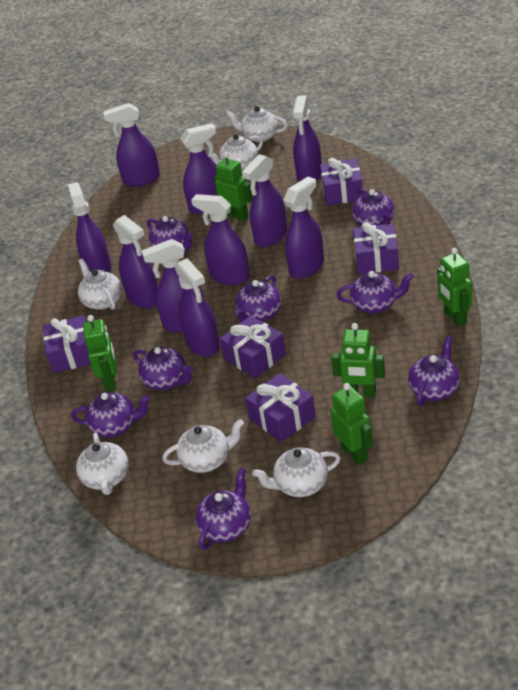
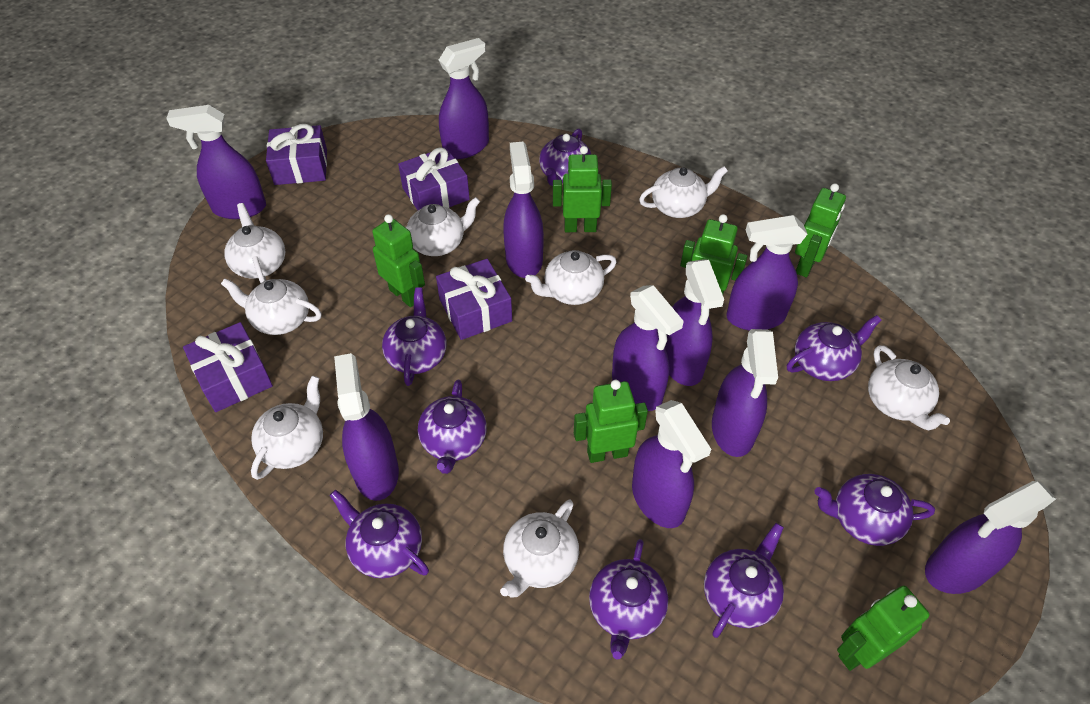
green robot: 5 -> 6
purple gift: 5 -> 4
white teapot: 6 -> 8

